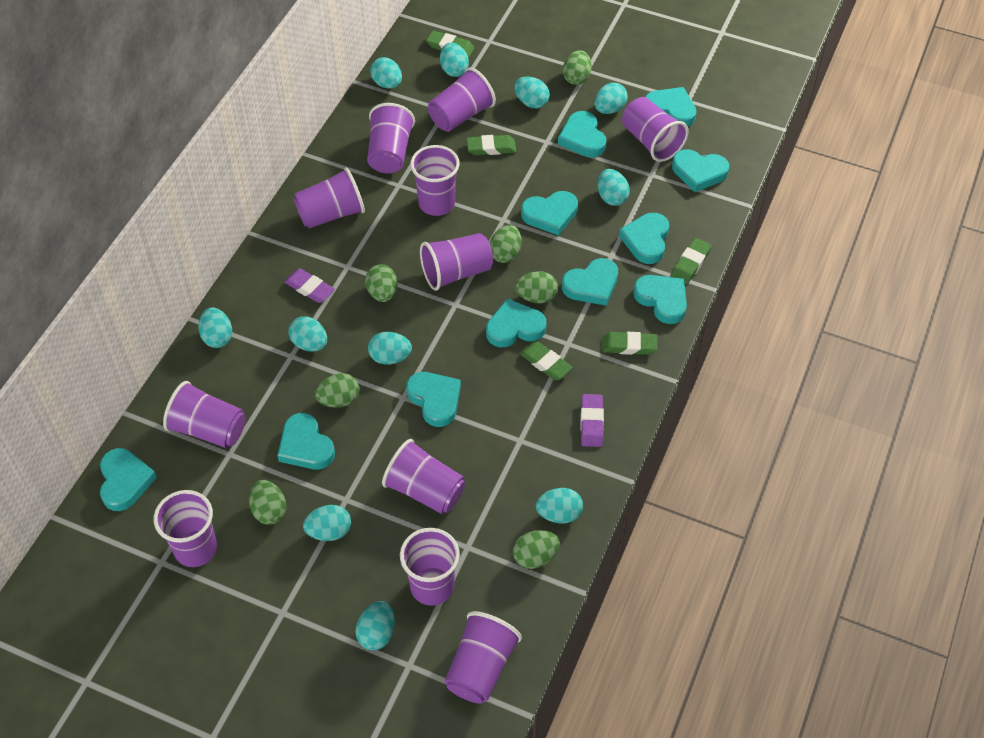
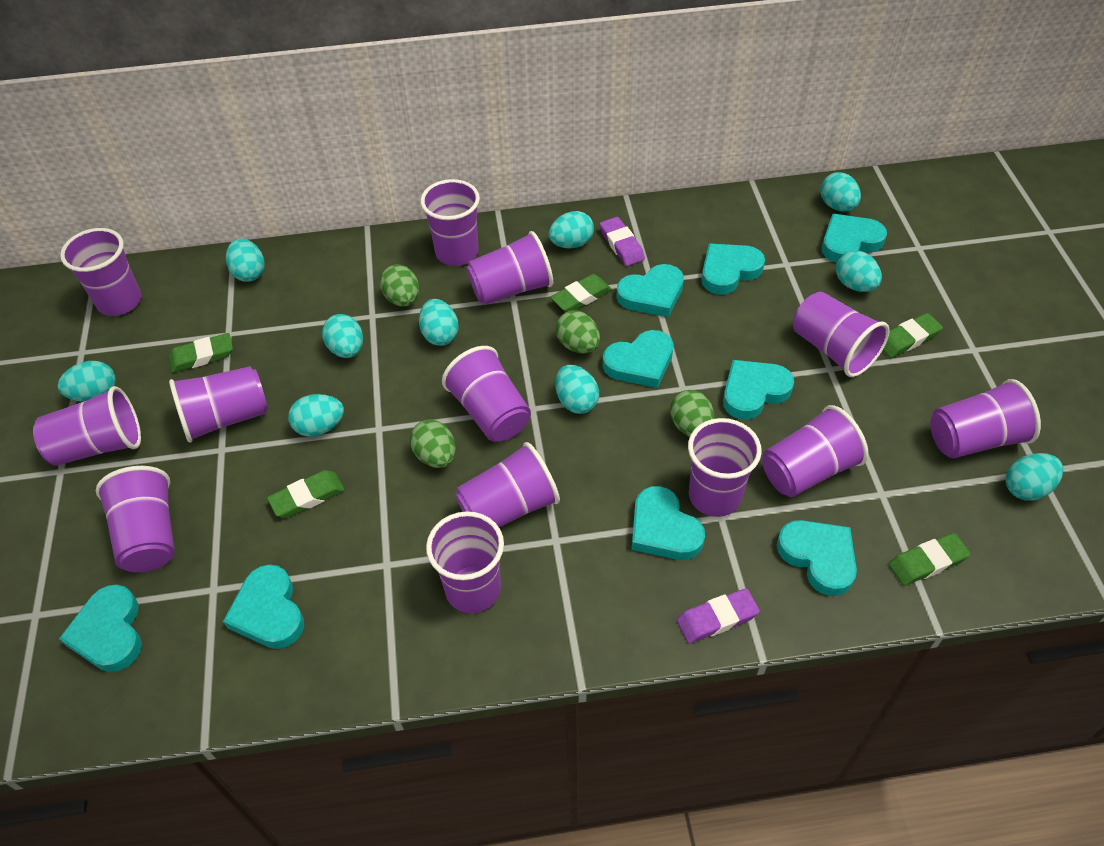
green egg: 7 -> 4
purple cup: 11 -> 13
turquoise egg: 11 -> 10
turquoise heart: 11 -> 9

